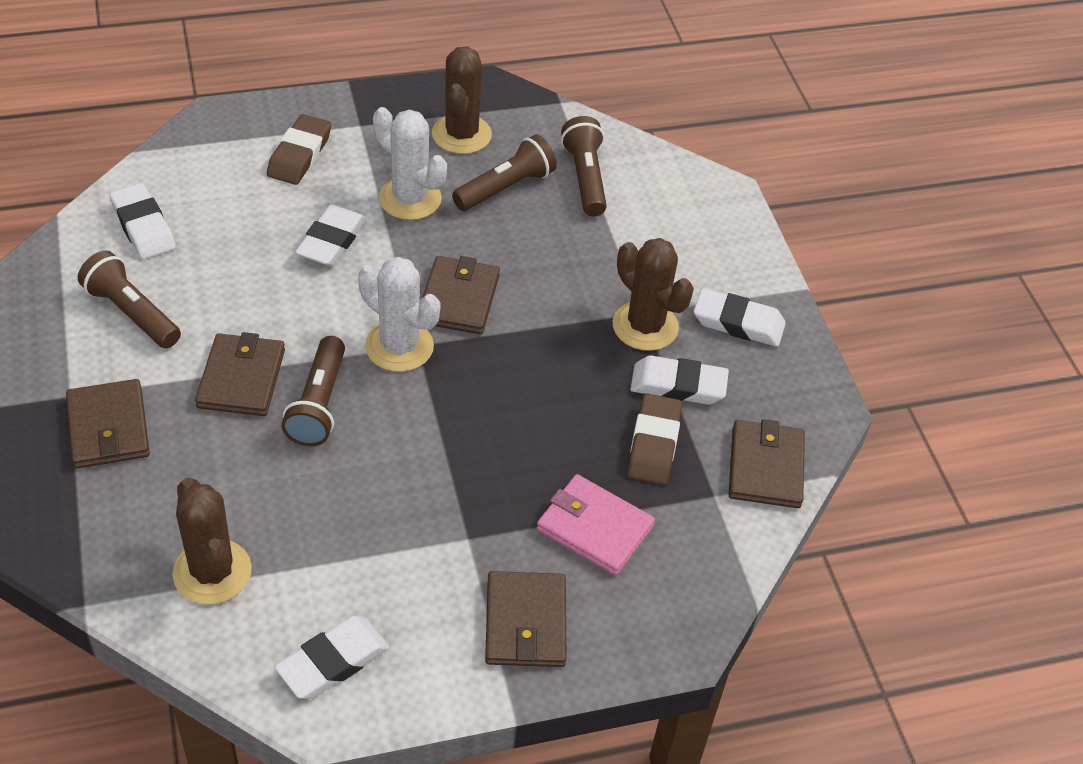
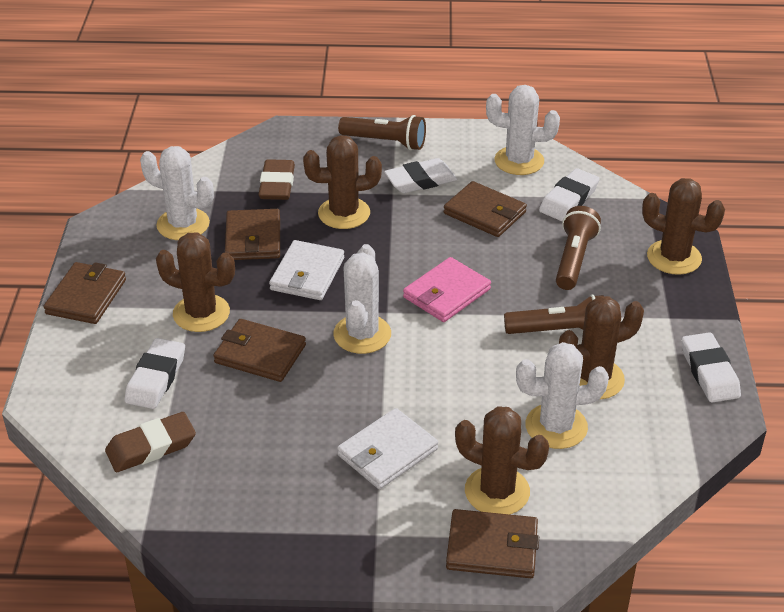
brown cactus: 3 -> 5
brown flashlight: 4 -> 3
white cactus: 2 -> 4
white eraser: 5 -> 4
white wallet: 0 -> 2

